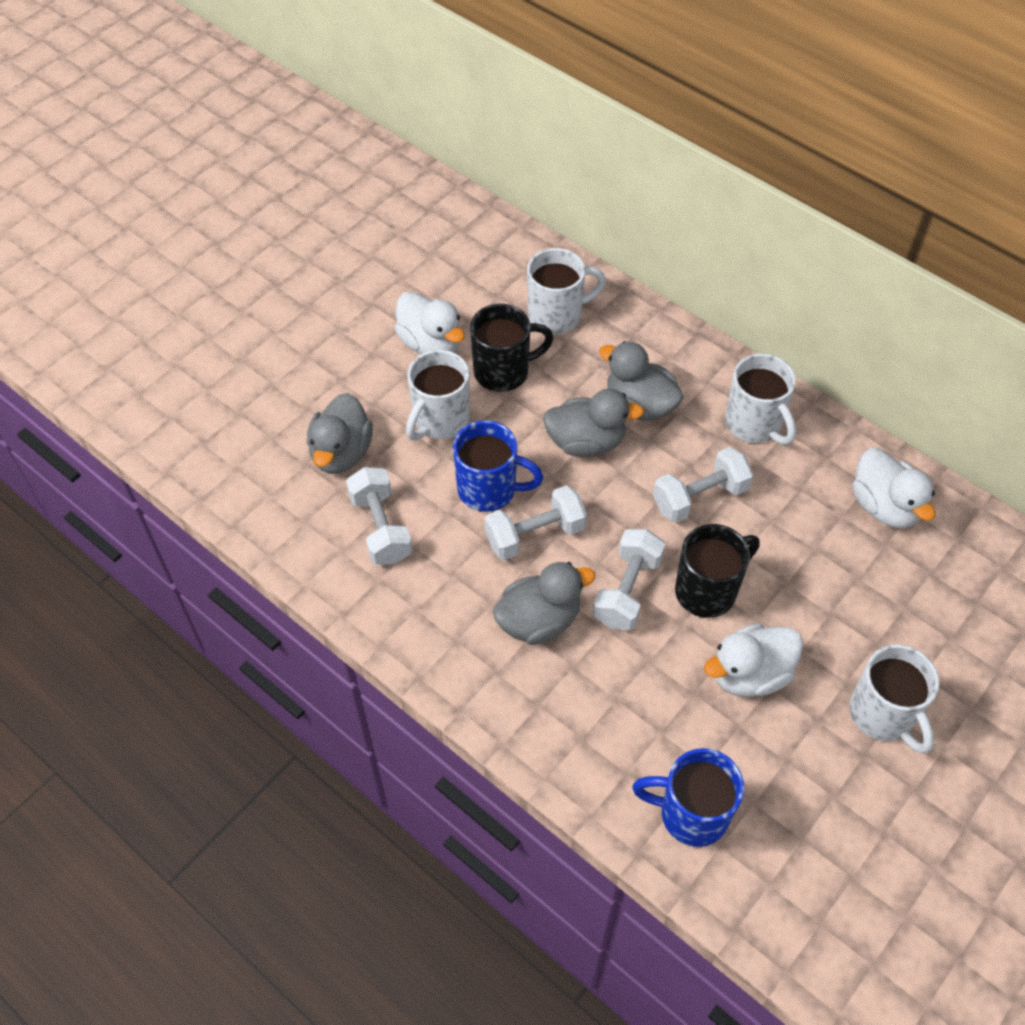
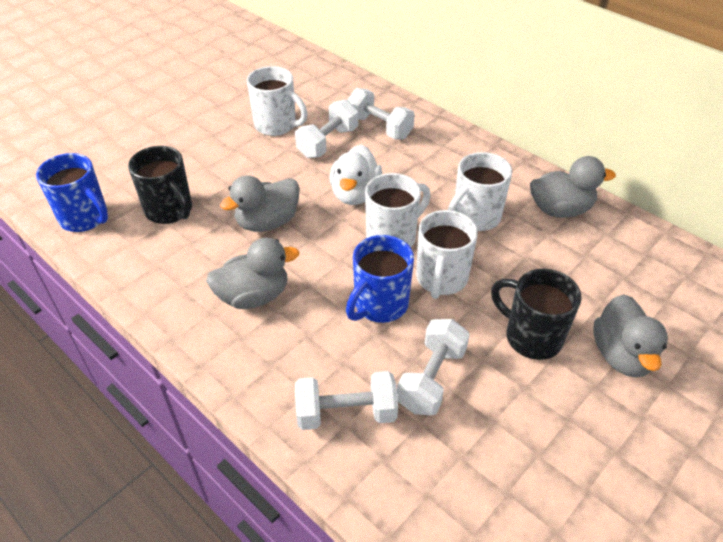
white duck: 3 -> 1

